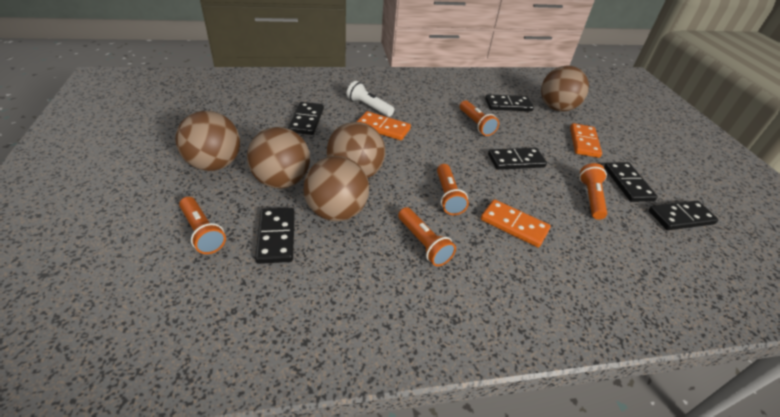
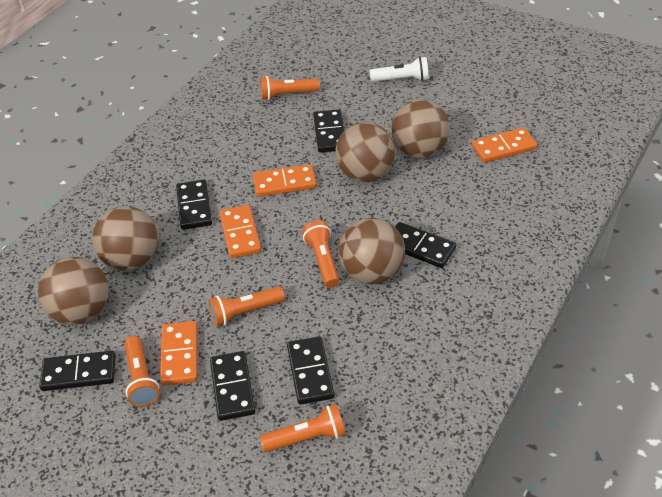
orange domino: 3 -> 4

